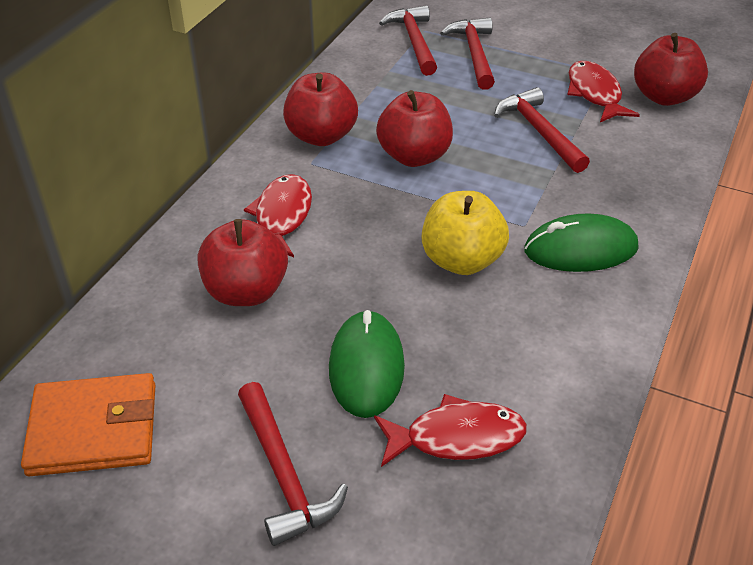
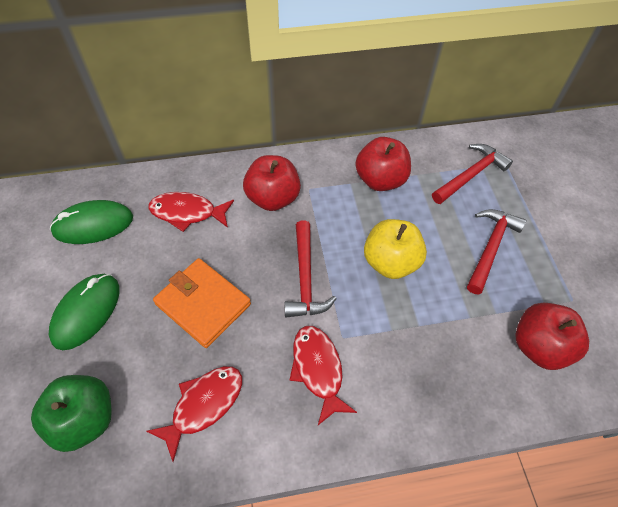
green apple: 0 -> 1
red apple: 4 -> 3
red hammer: 4 -> 3

